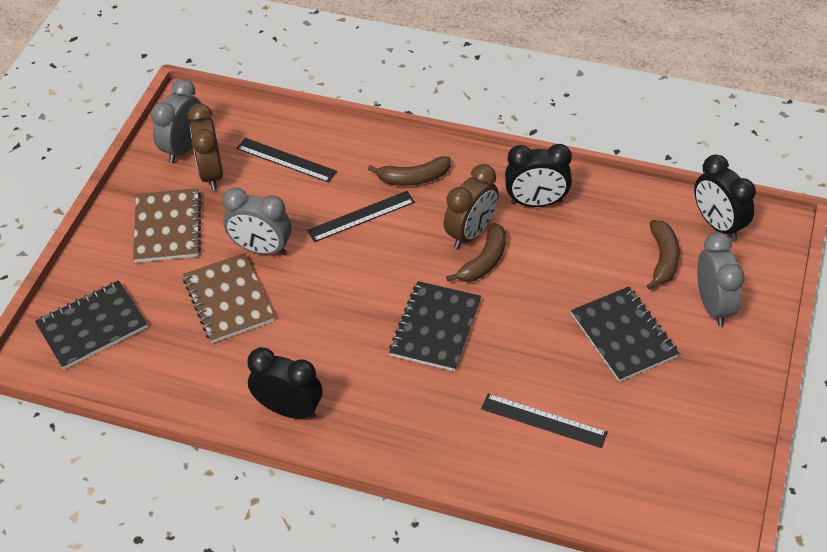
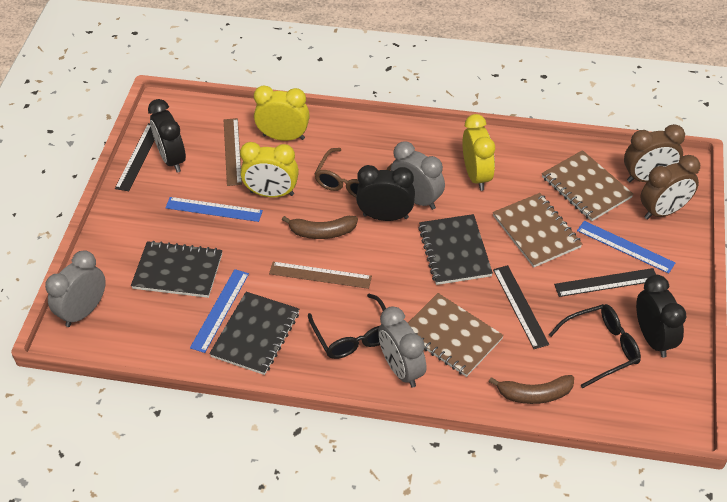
black glasses: 0 -> 2
blue ruler: 0 -> 3
brown banana: 3 -> 2
brown glasses: 0 -> 1
brown notebook: 2 -> 3
brown ruler: 0 -> 2
yellow clock: 0 -> 3

